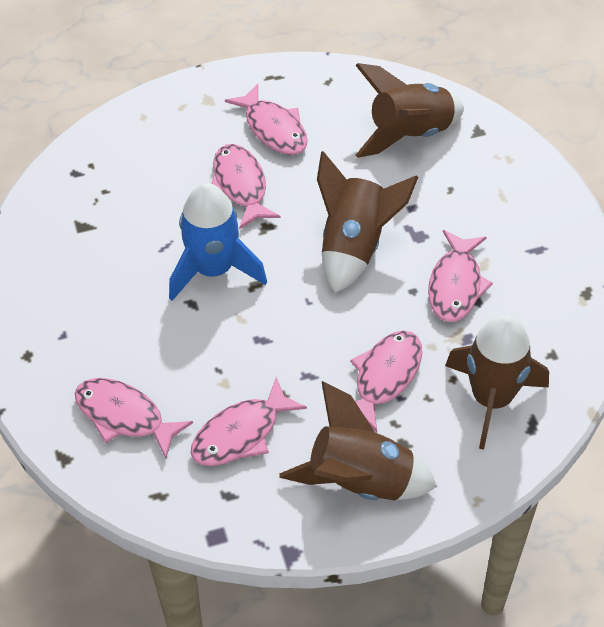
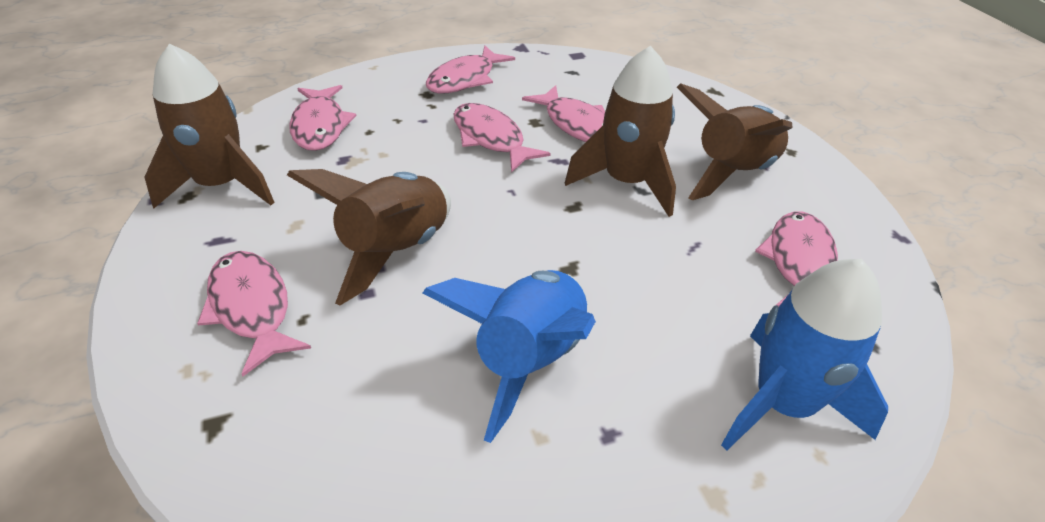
blue rocket: 1 -> 2

